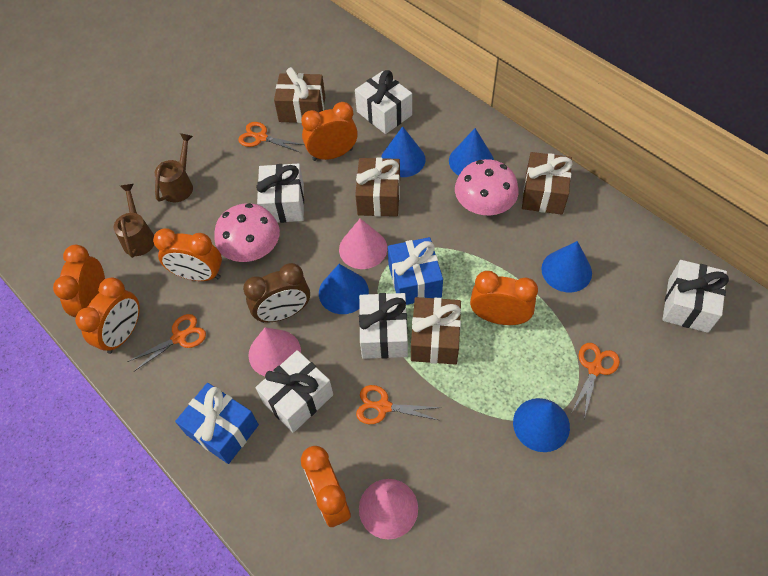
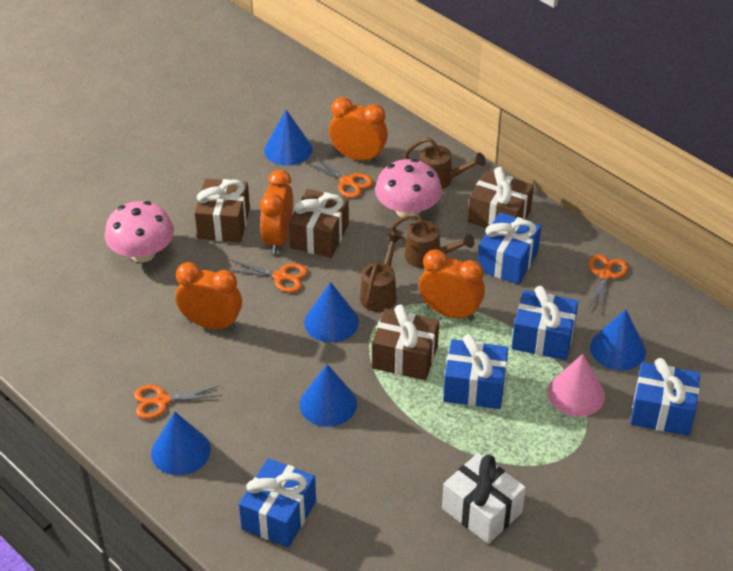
blue gift: 2 -> 5
brown clock: 1 -> 0
brown watering can: 2 -> 3
orange clock: 6 -> 4
pink cone: 3 -> 1
white gift: 5 -> 1

